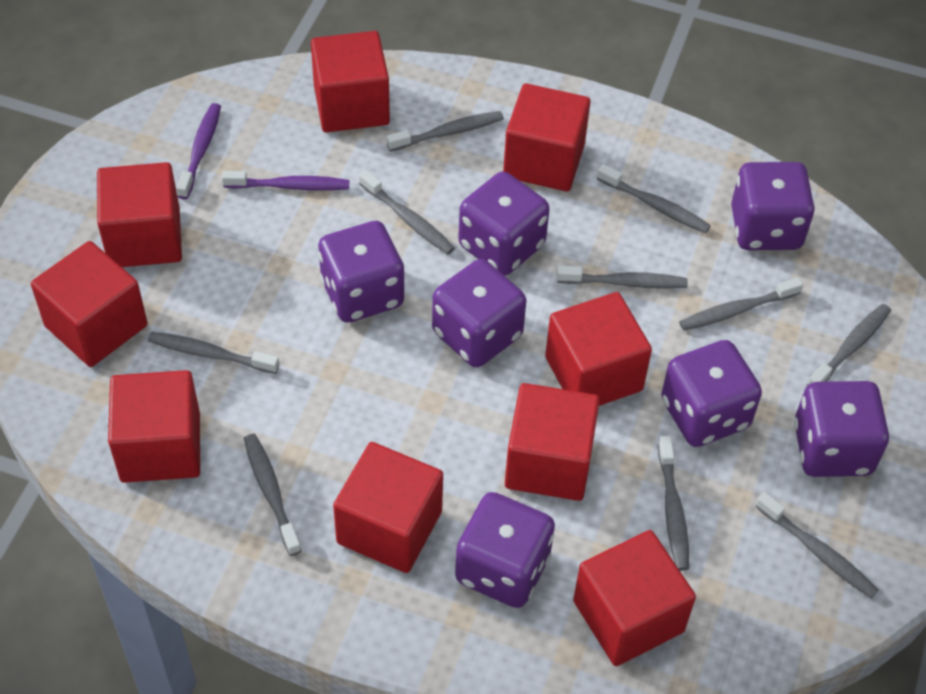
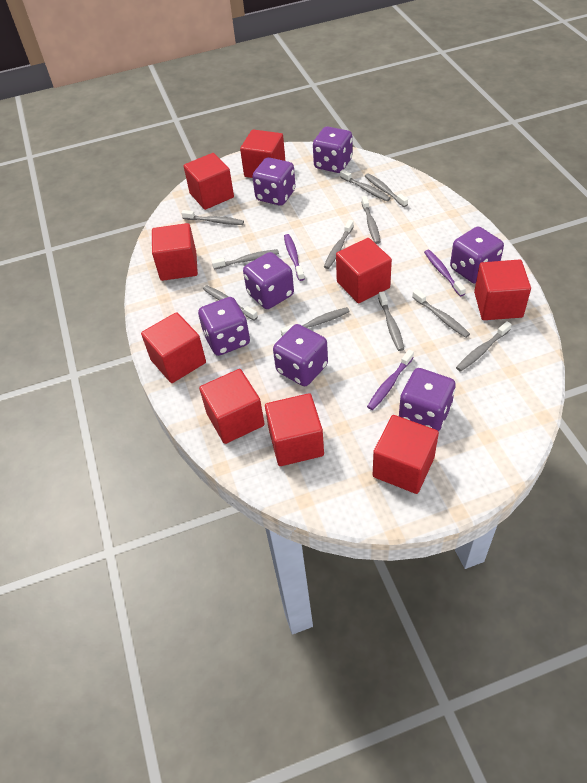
grey toothbrush: 10 -> 11
purple toothbrush: 2 -> 3

